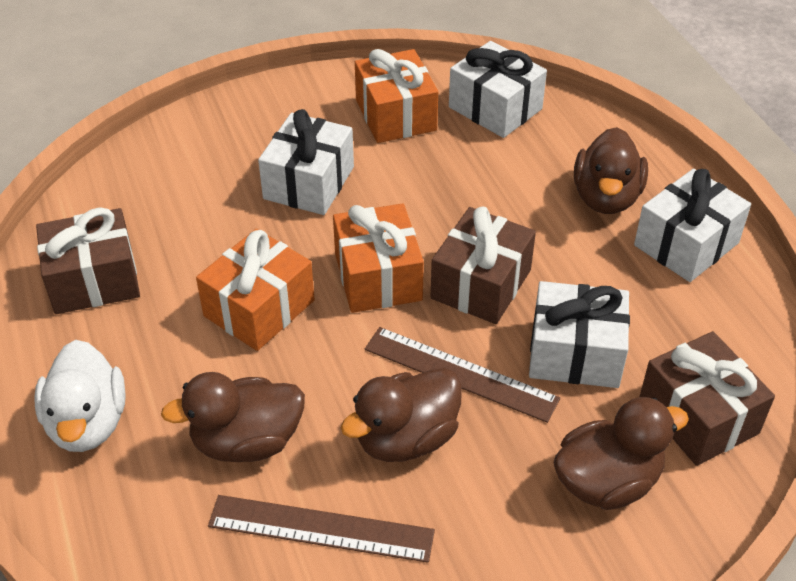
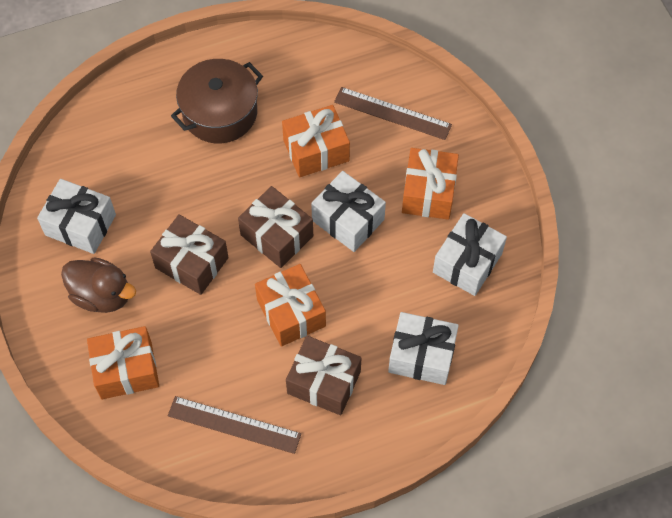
brown duck: 4 -> 1
brown pot: 0 -> 1
orange gift: 3 -> 4
white duck: 1 -> 0

